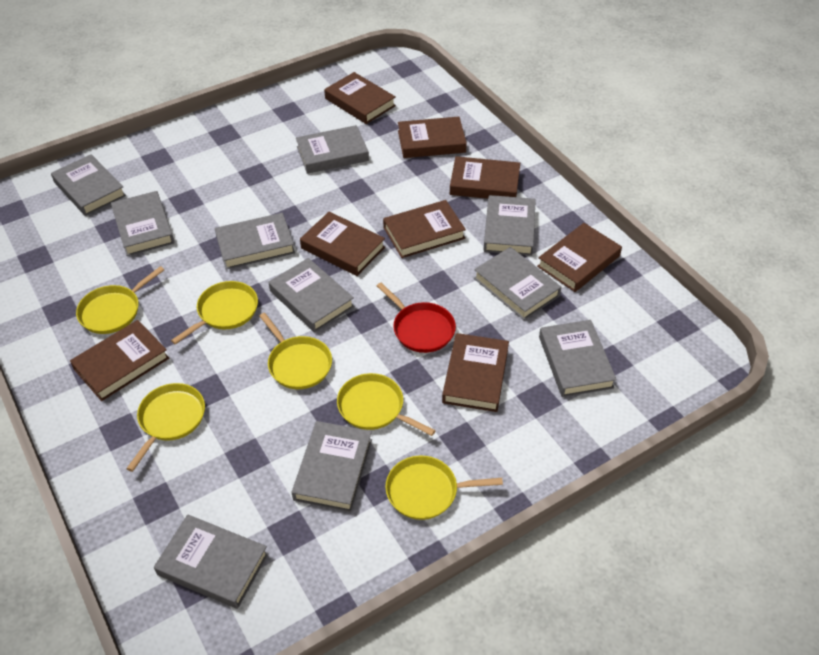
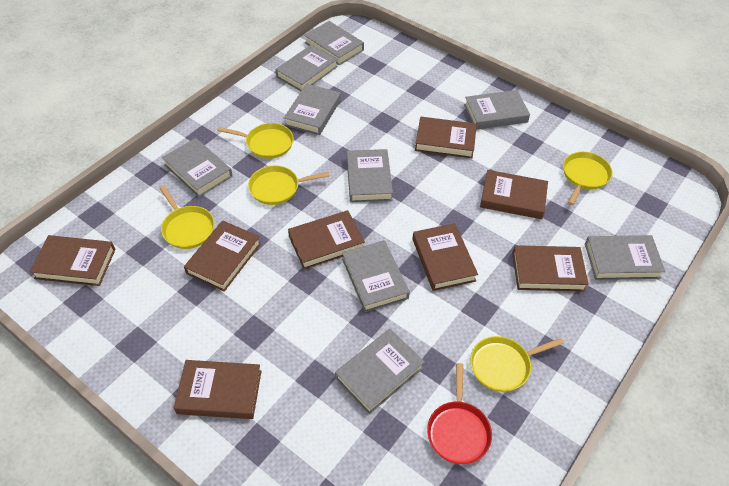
grey book: 10 -> 9
yellow pan: 6 -> 5

